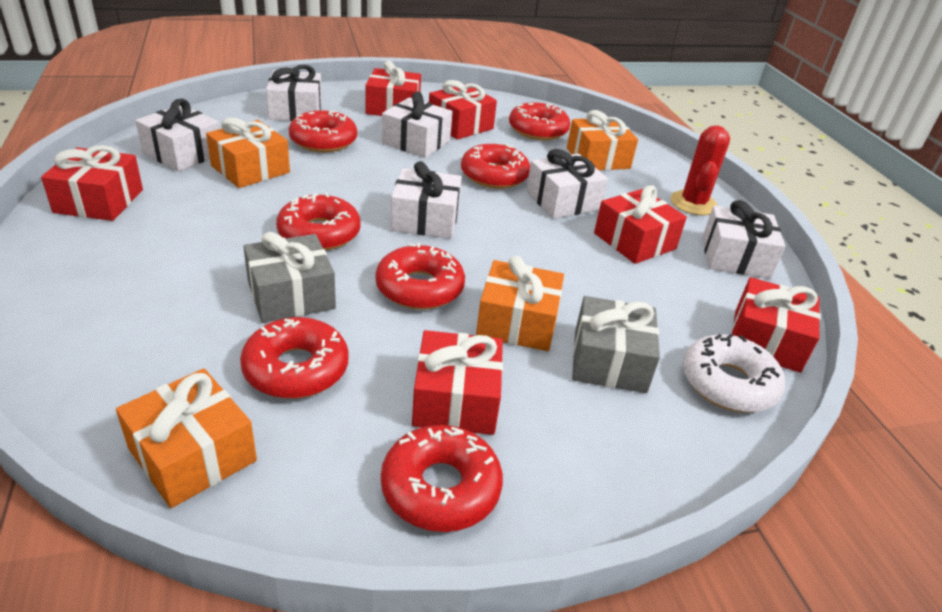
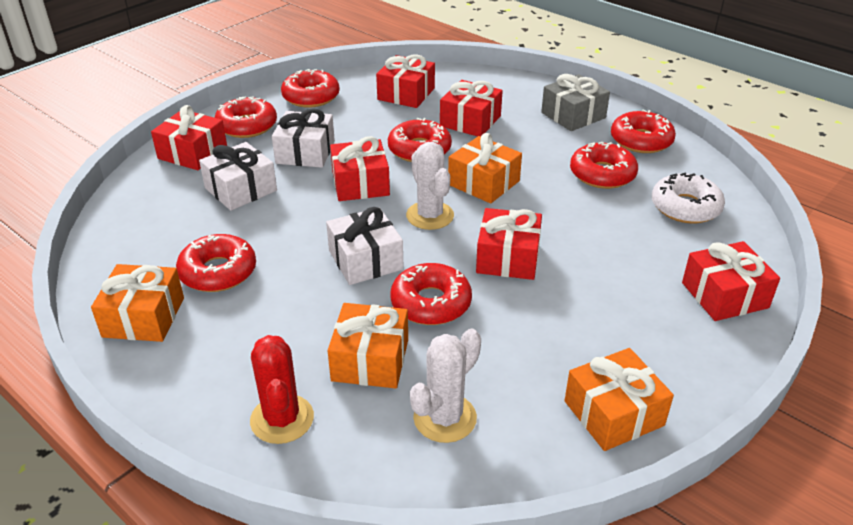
grey gift: 2 -> 1
white cactus: 0 -> 2
white gift: 6 -> 3

